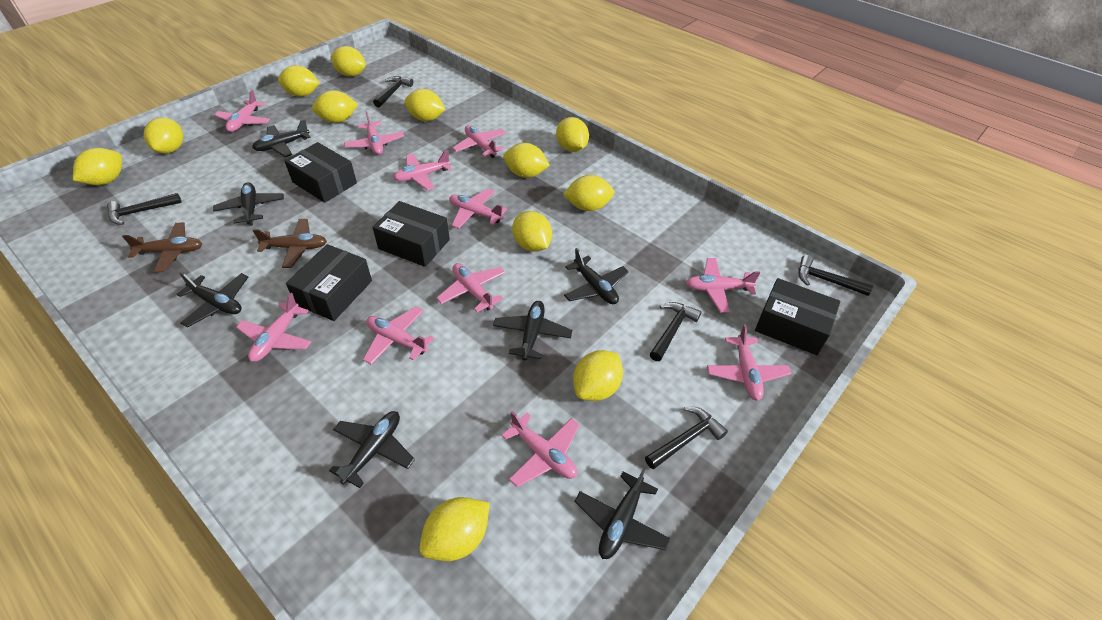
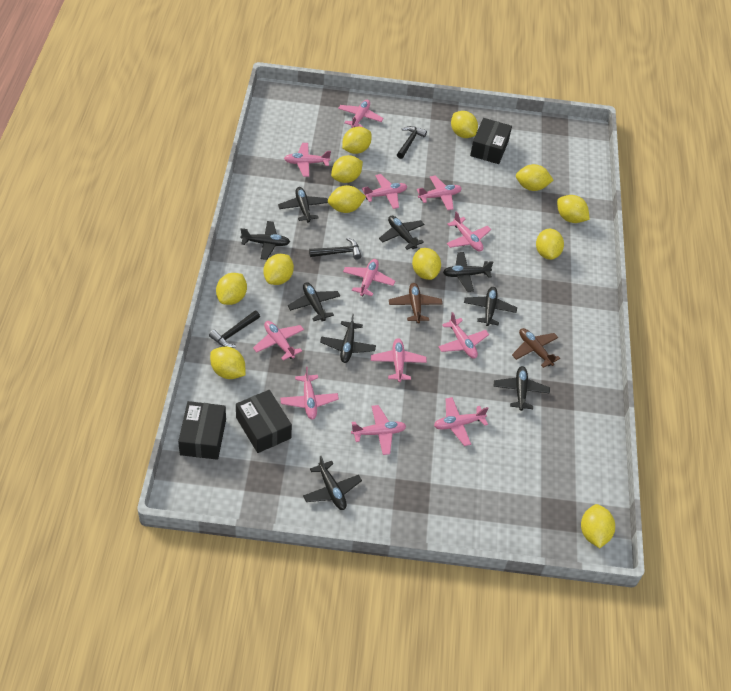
black box: 4 -> 3
black hammer: 5 -> 3
black plane: 7 -> 9
pink plane: 11 -> 12

